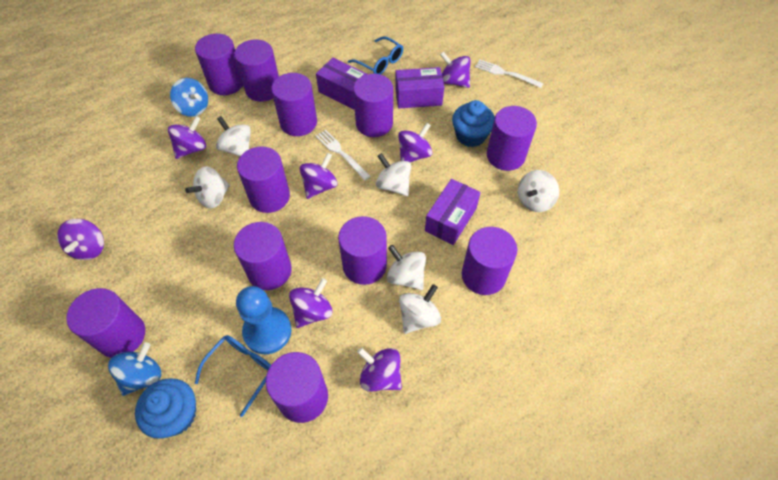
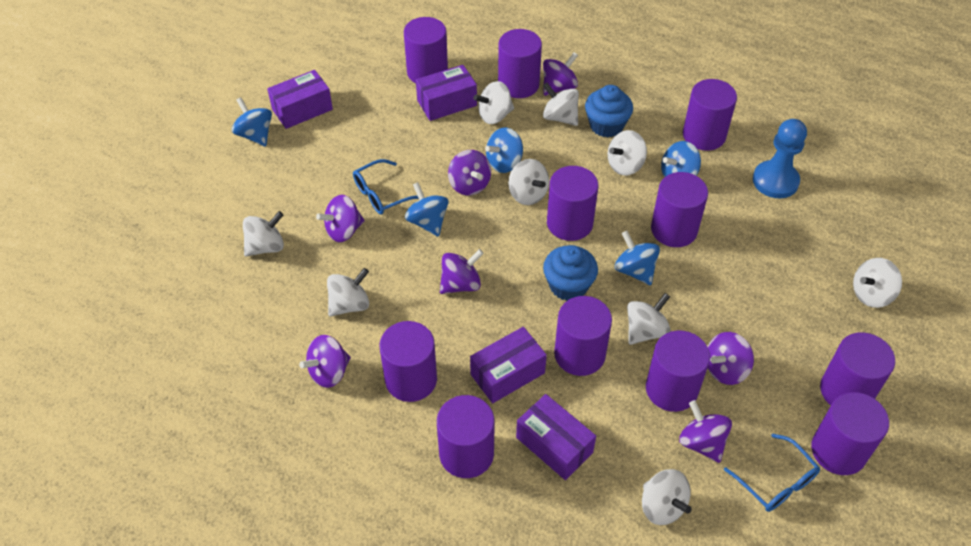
blue spinning top: 2 -> 5
purple box: 3 -> 4
white fork: 2 -> 0
white spinning top: 6 -> 9

